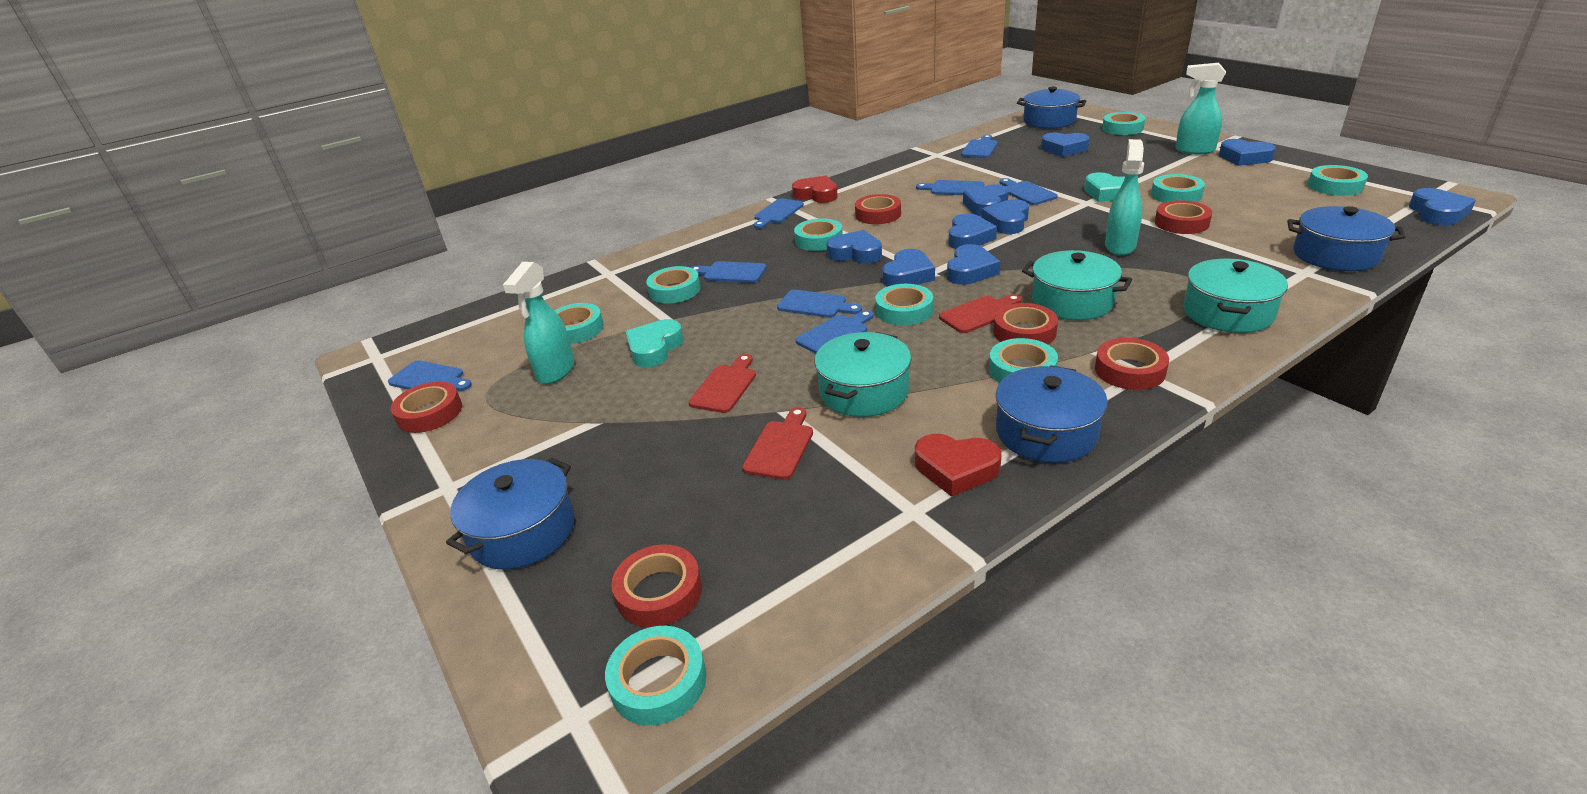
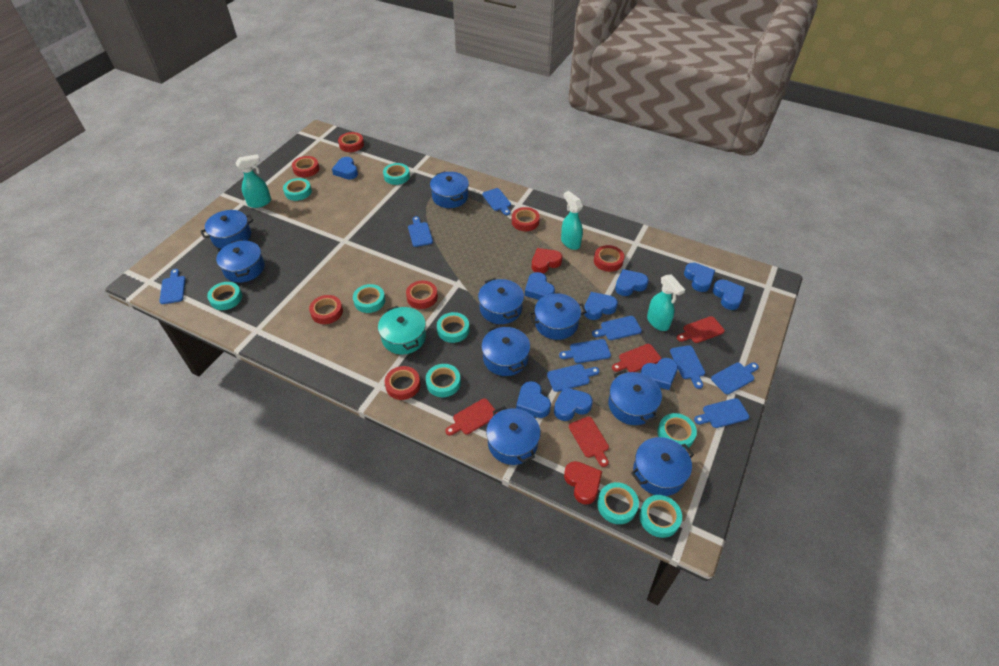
blue cutting board: 8 -> 9
blue pot: 4 -> 9
red cutting board: 3 -> 4
red tape: 6 -> 7
turquoise heart: 2 -> 0
turquoise pot: 3 -> 1

